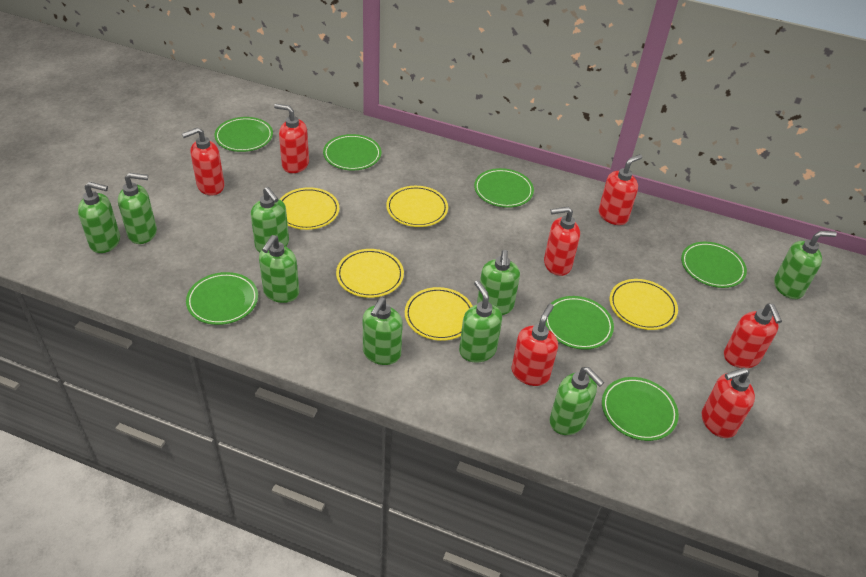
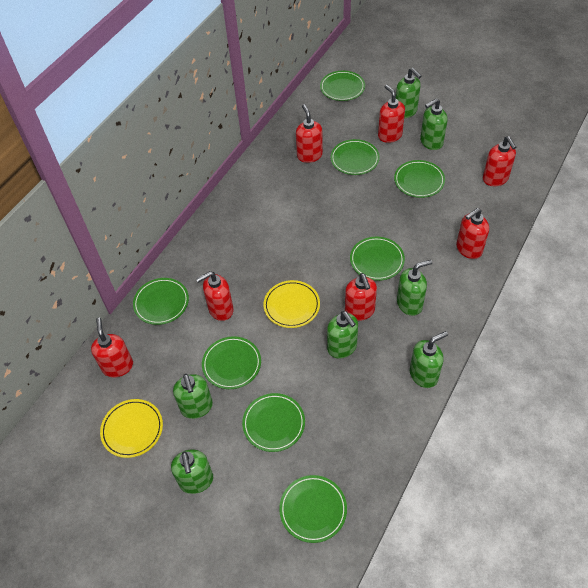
green plate: 7 -> 8
green soap dispenser: 9 -> 7
yellow plate: 5 -> 2

